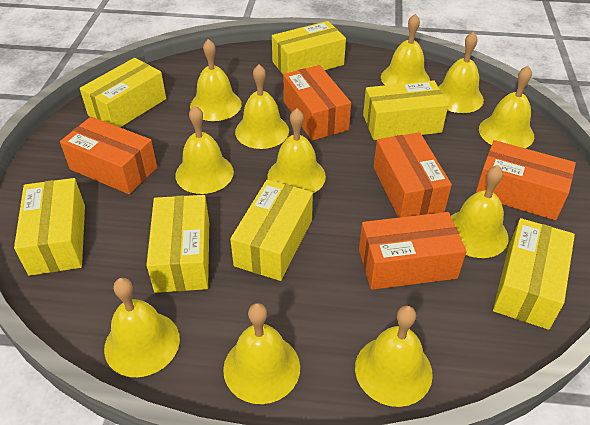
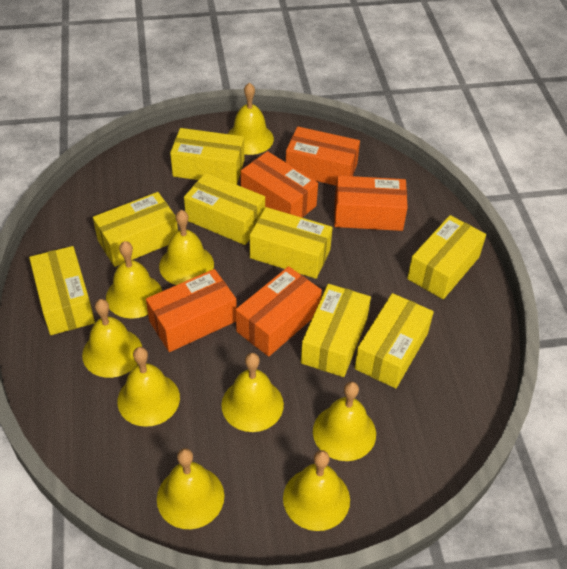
yellow bell: 11 -> 9
yellow box: 7 -> 8

